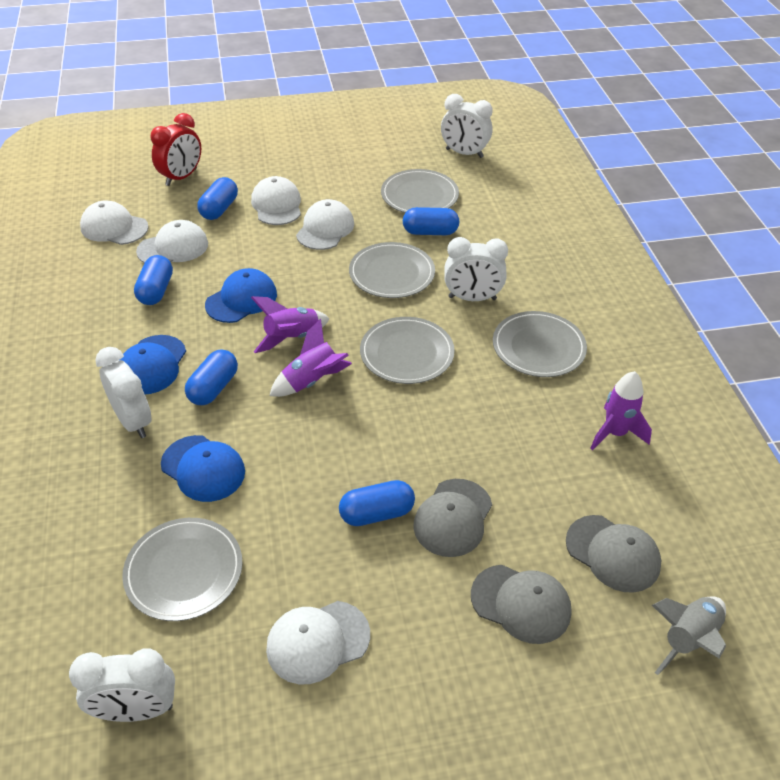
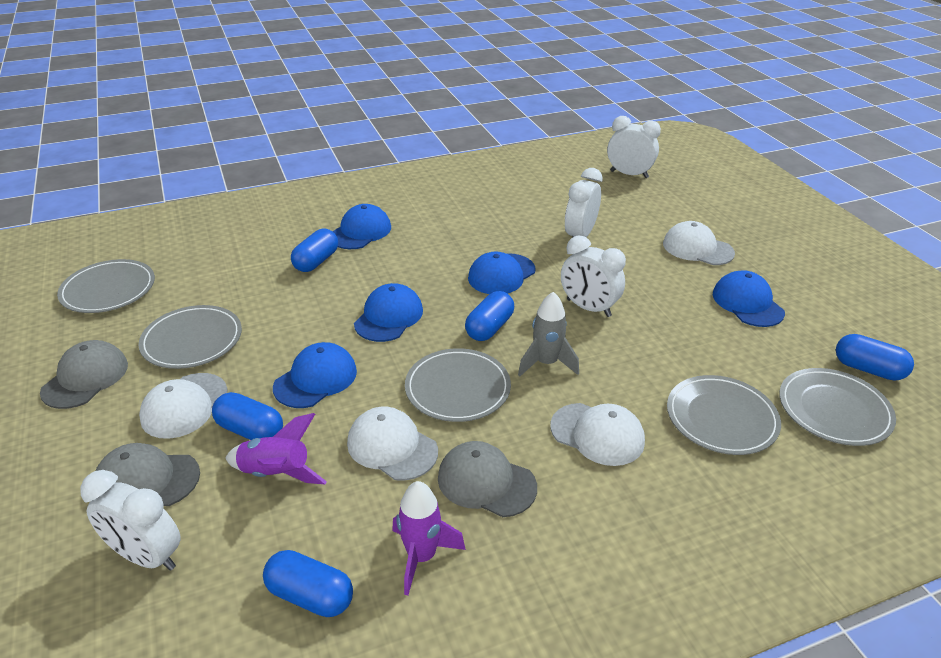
blue cap: 3 -> 5
purple rocket: 3 -> 2
red clock: 1 -> 0
white cap: 5 -> 4

